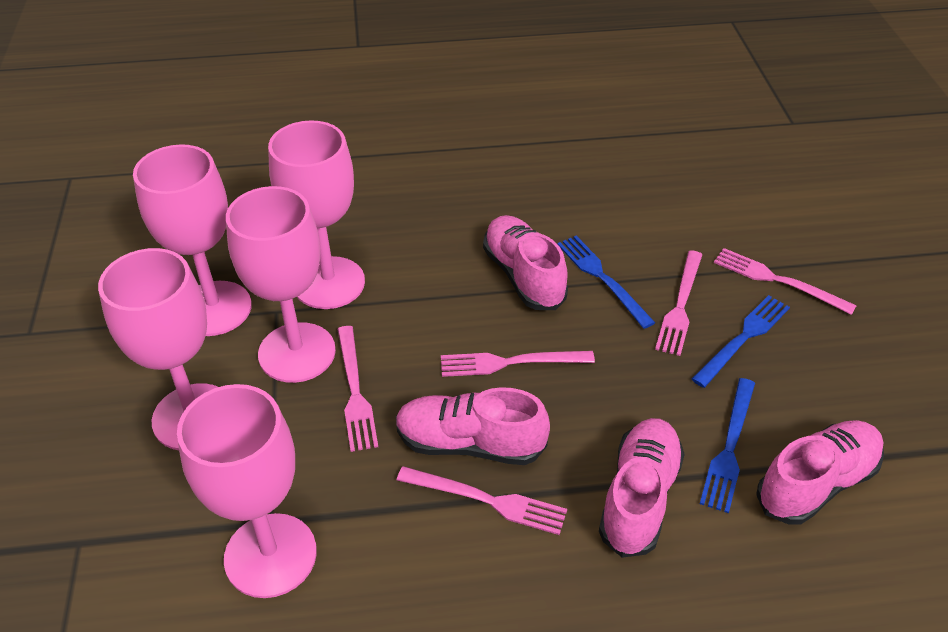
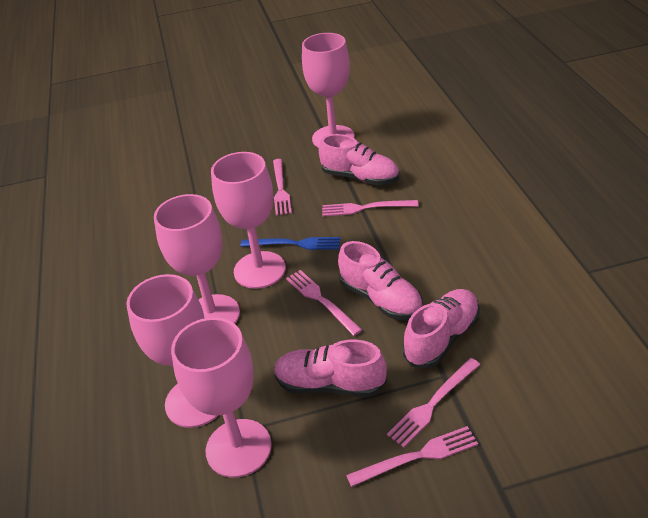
blue fork: 3 -> 1

